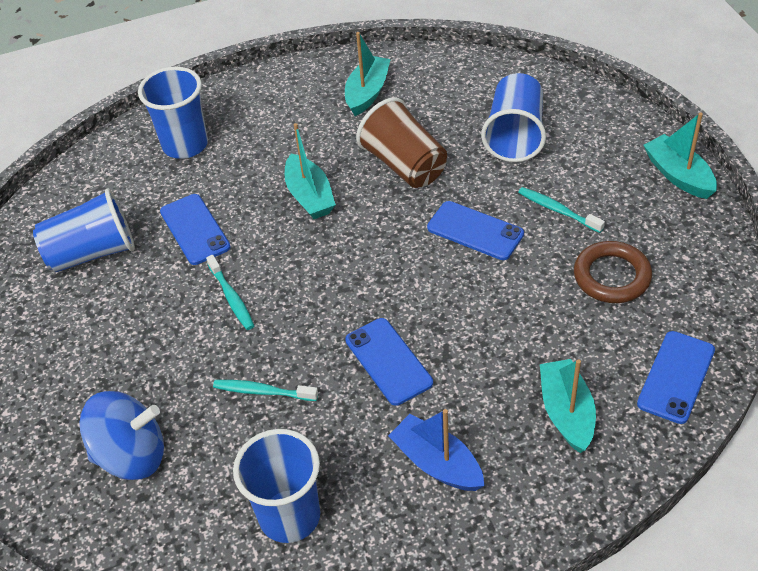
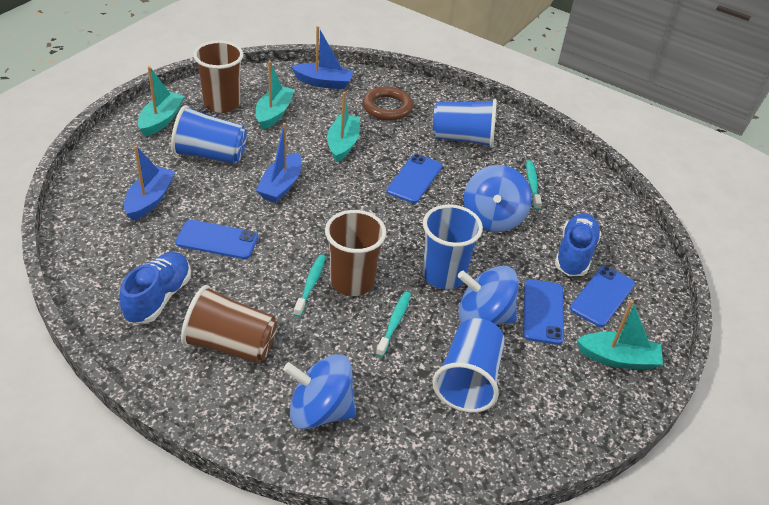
blue boat: 1 -> 3
blue shoe: 0 -> 2
blue spinning top: 1 -> 3
brown cup: 1 -> 3

